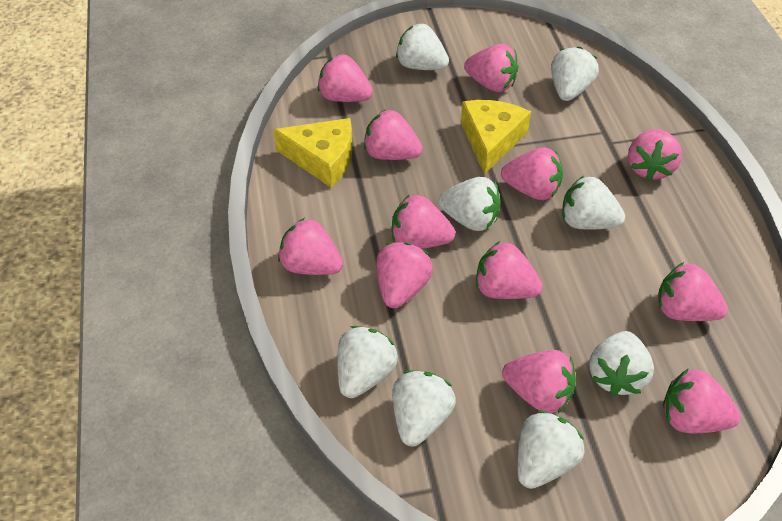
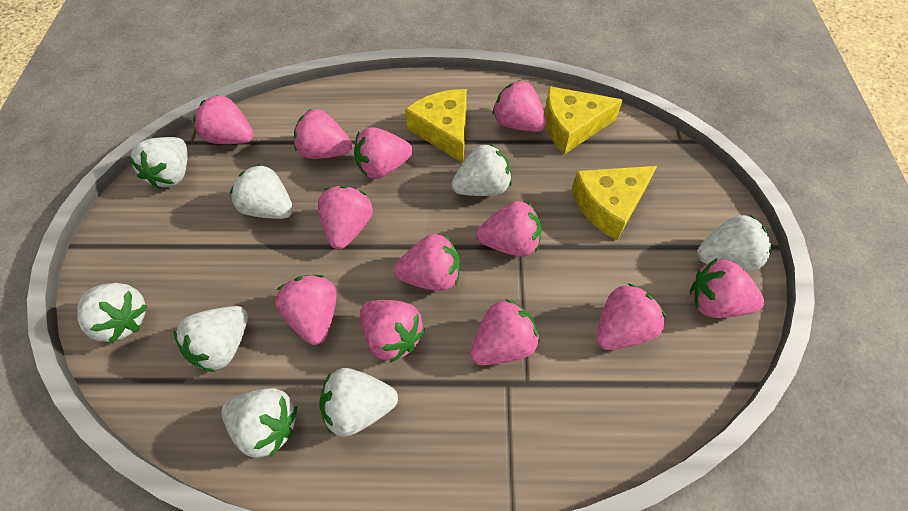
yellow cheese: 2 -> 3

